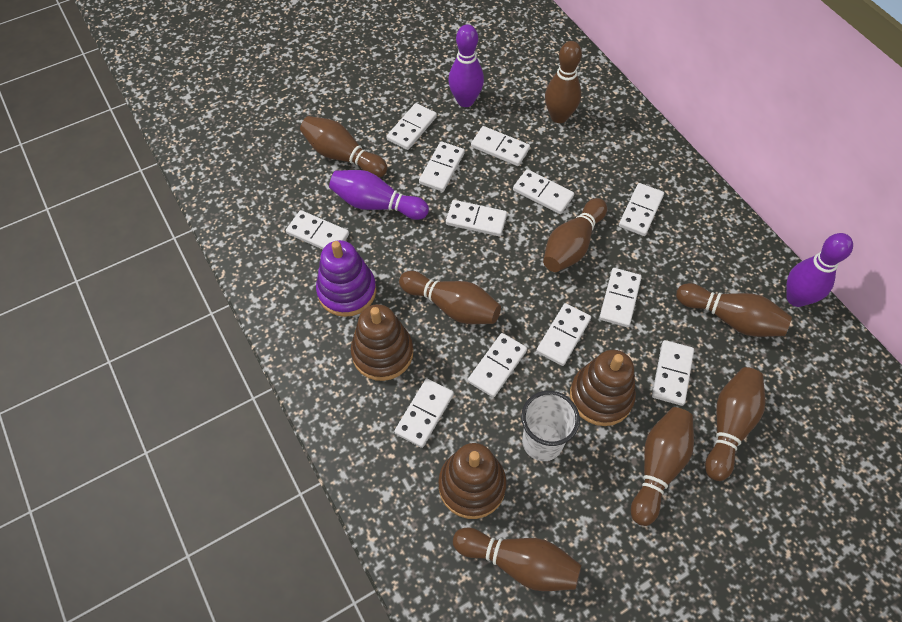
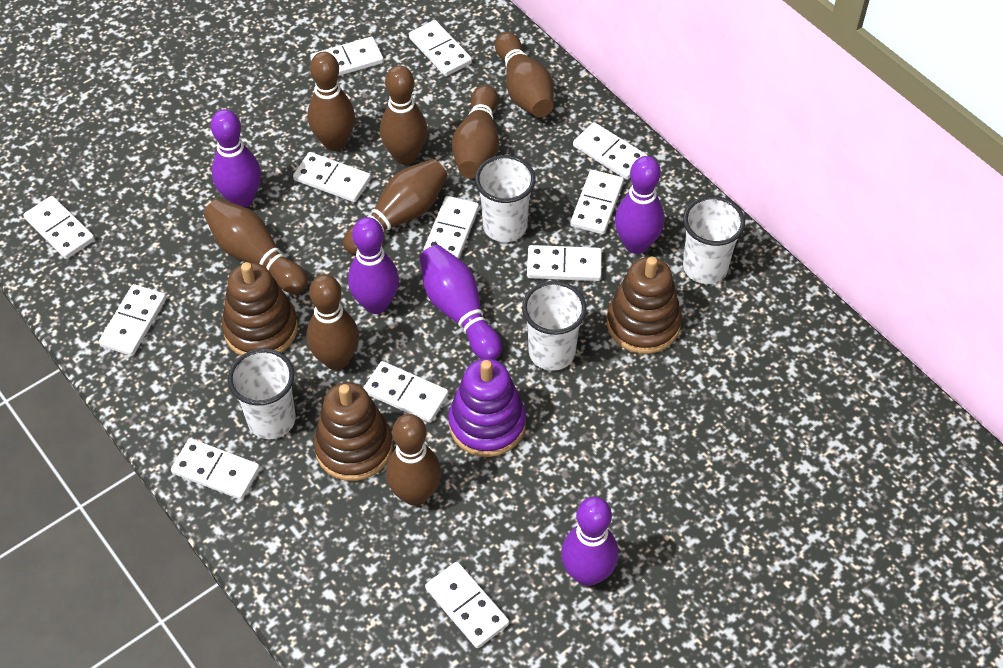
purple bowling pin: 3 -> 5
white cup: 1 -> 4

